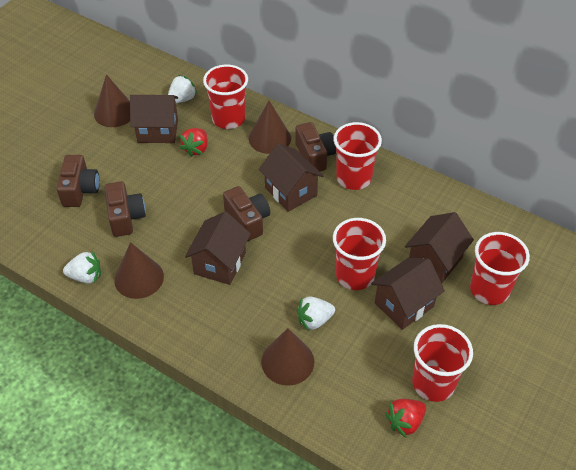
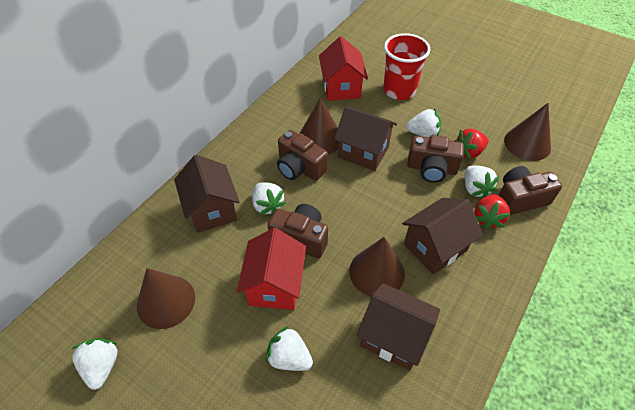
brown house: 5 -> 4
red cup: 5 -> 1
red house: 0 -> 2
white strawberry: 3 -> 5

